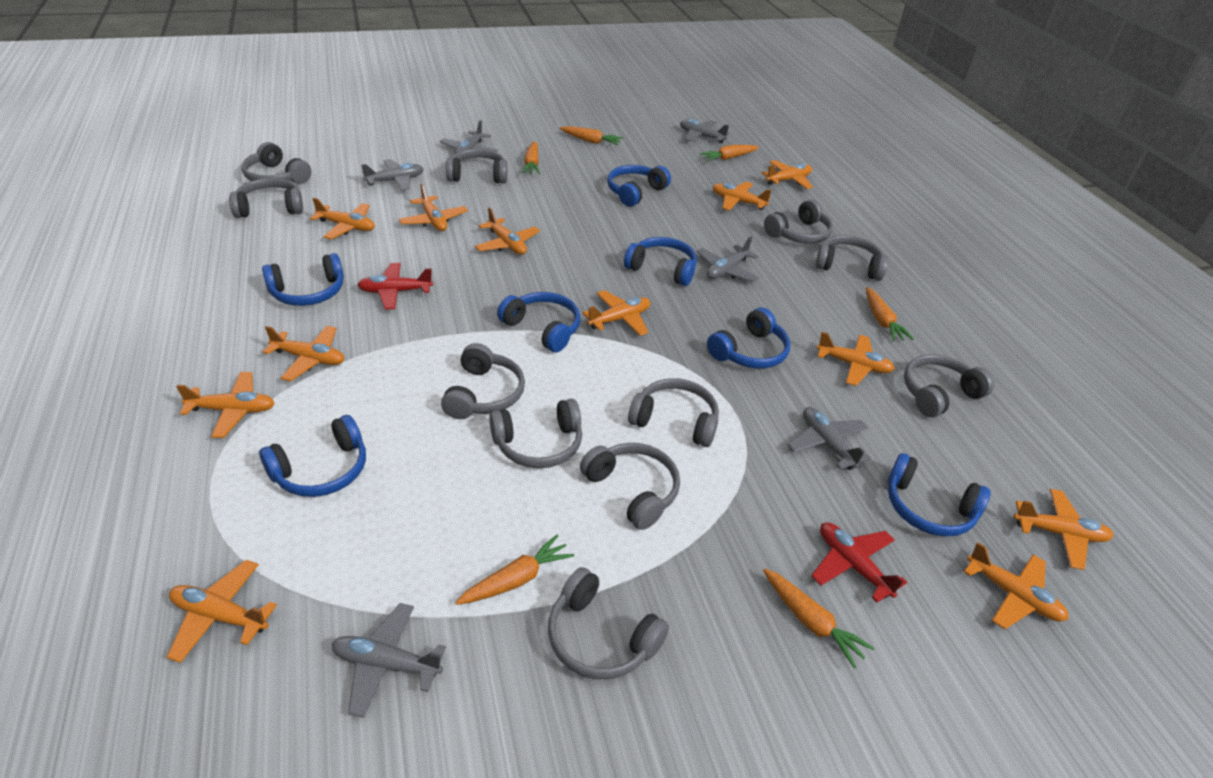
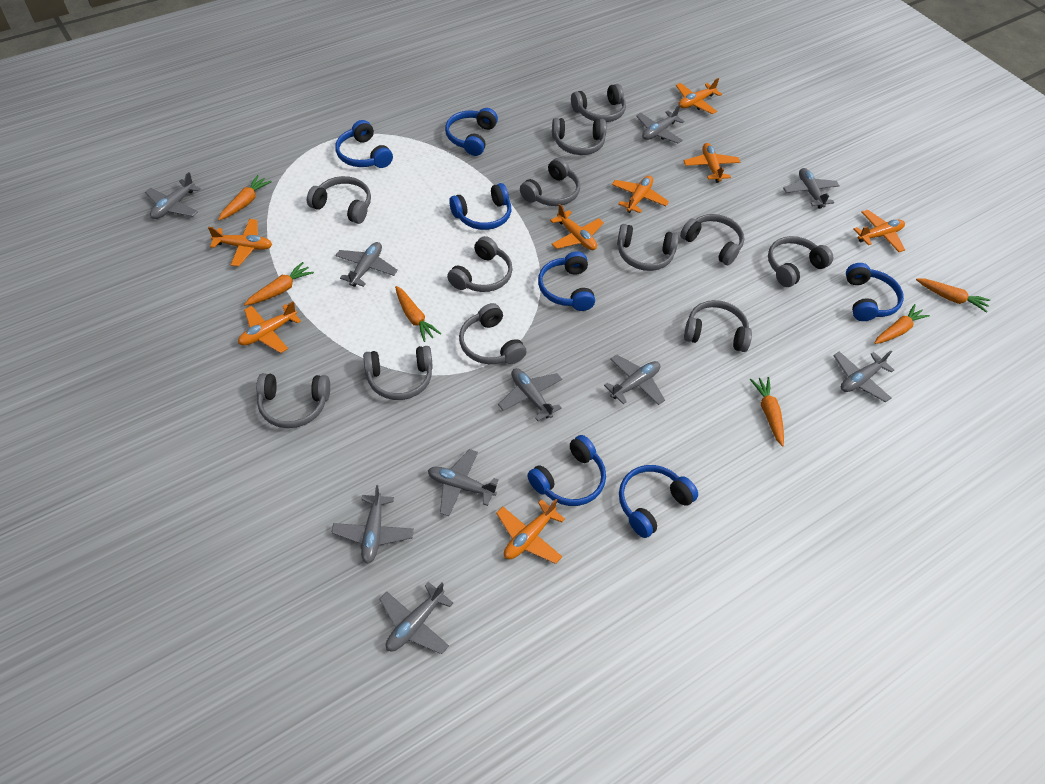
grey headphones: 11 -> 12
grey plane: 6 -> 10
orange plane: 12 -> 8
red plane: 2 -> 0

